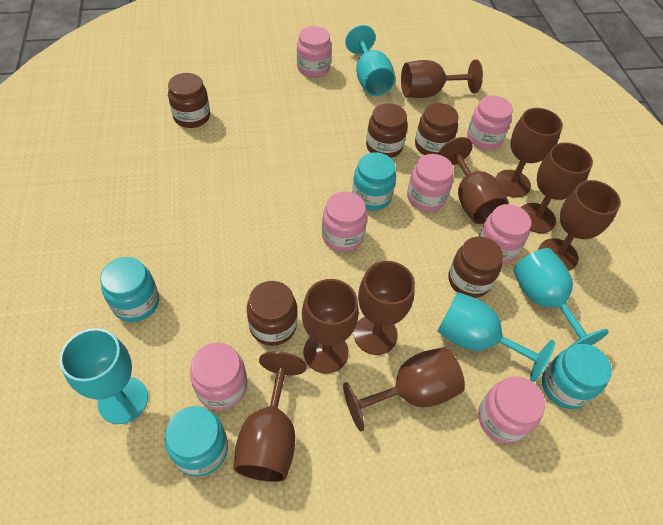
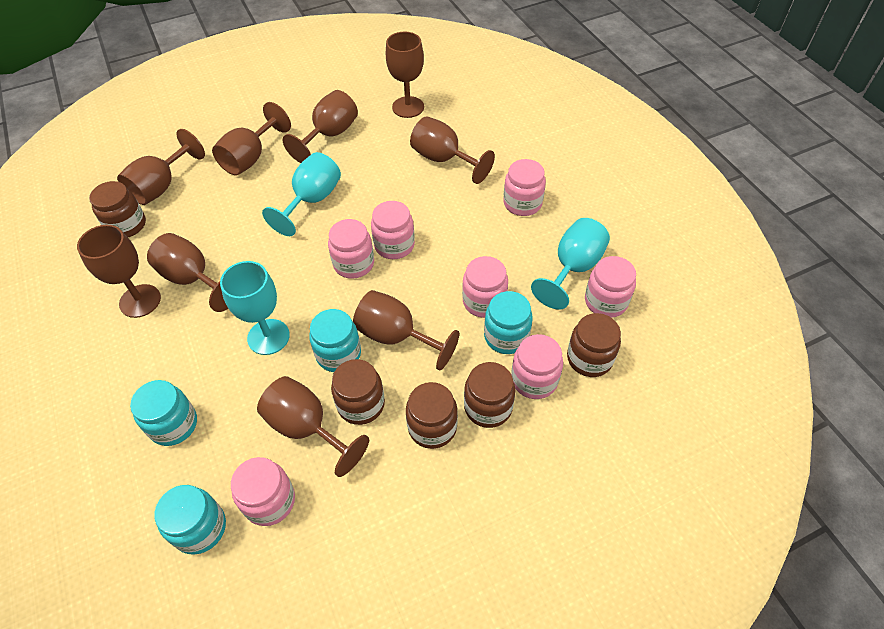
turquoise goblet: 4 -> 3

